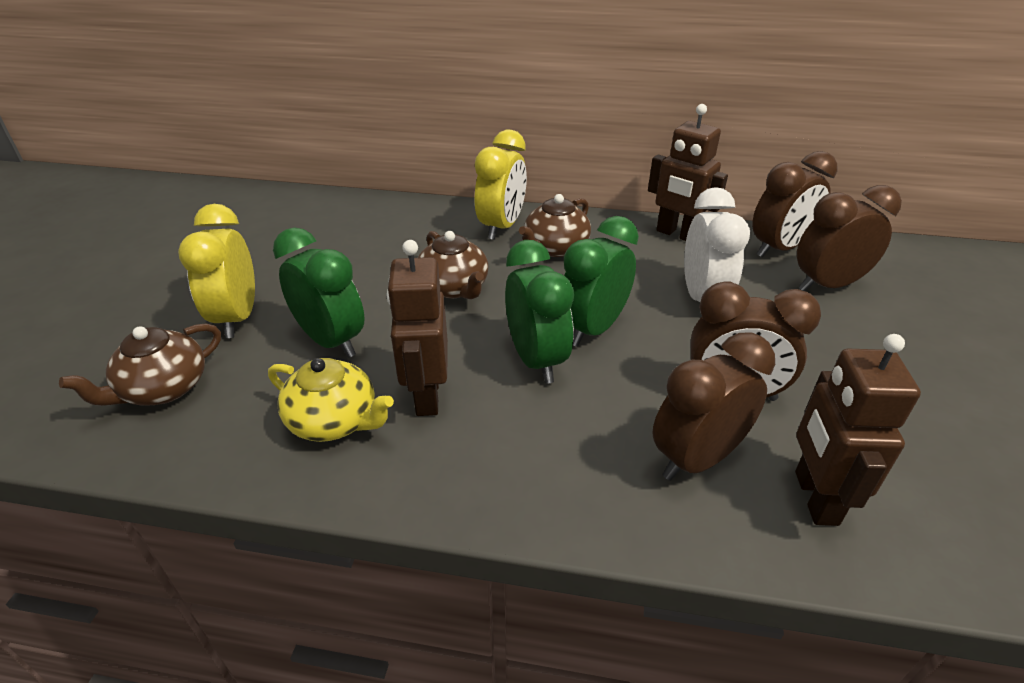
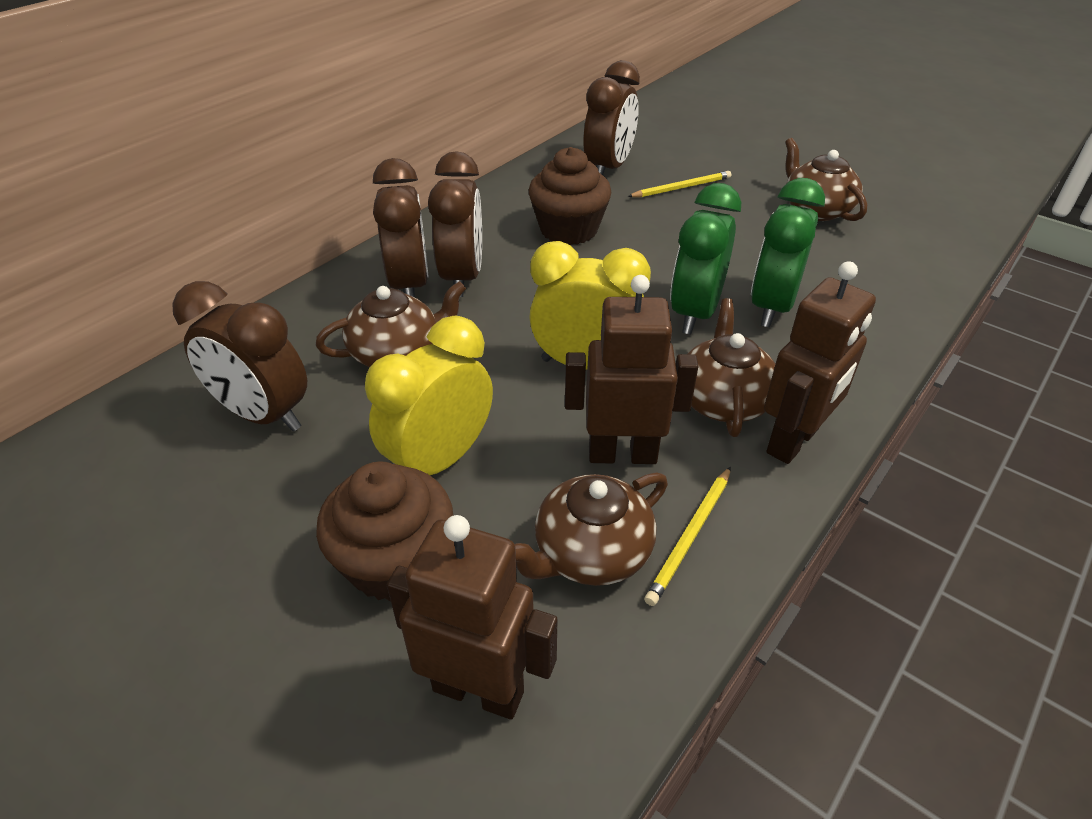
brown cupcake: 0 -> 2
brown teapot: 3 -> 4
green clock: 3 -> 2
white clock: 1 -> 0
yellow pencil: 0 -> 2
yellow teapot: 1 -> 0

